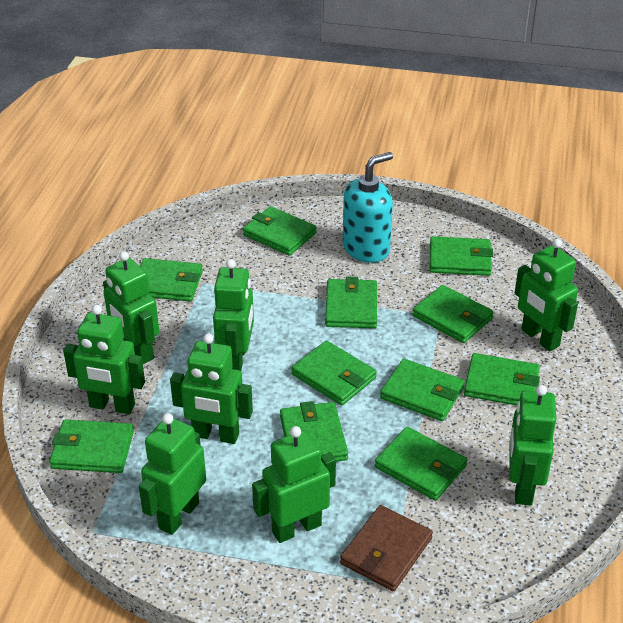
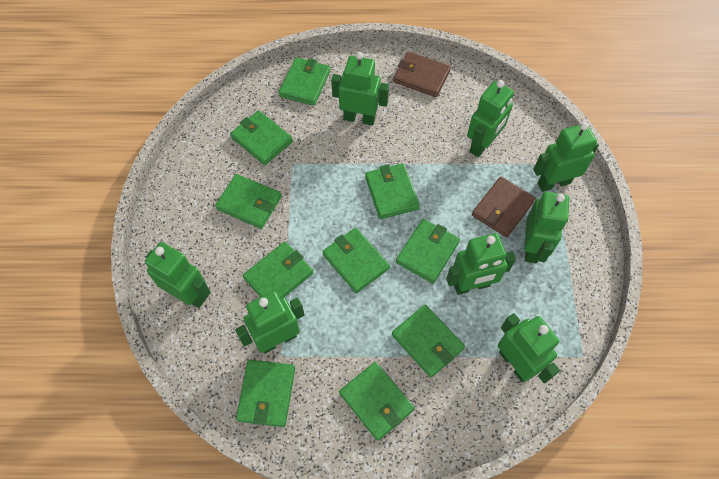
brown wallet: 1 -> 2
green wallet: 11 -> 10
turquoise soap dispenser: 1 -> 0

